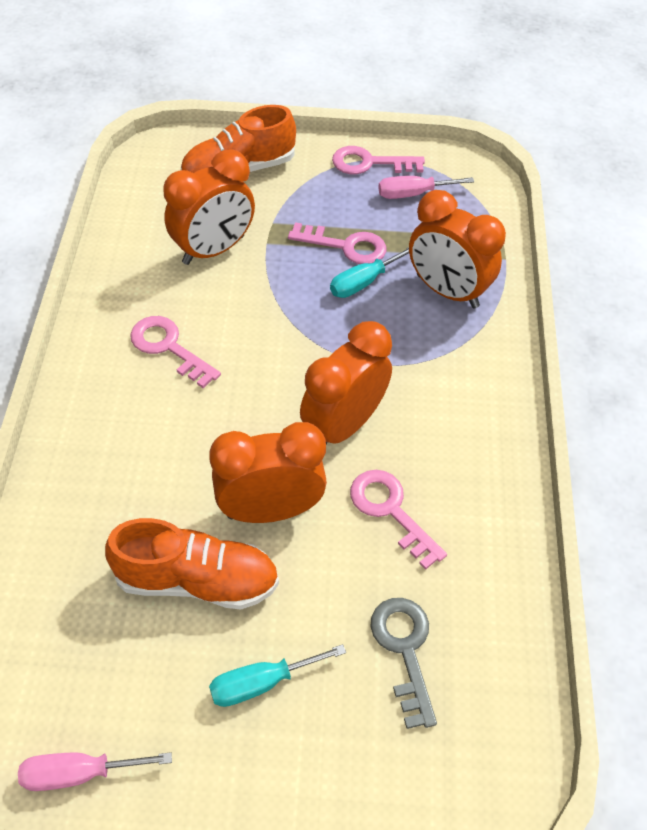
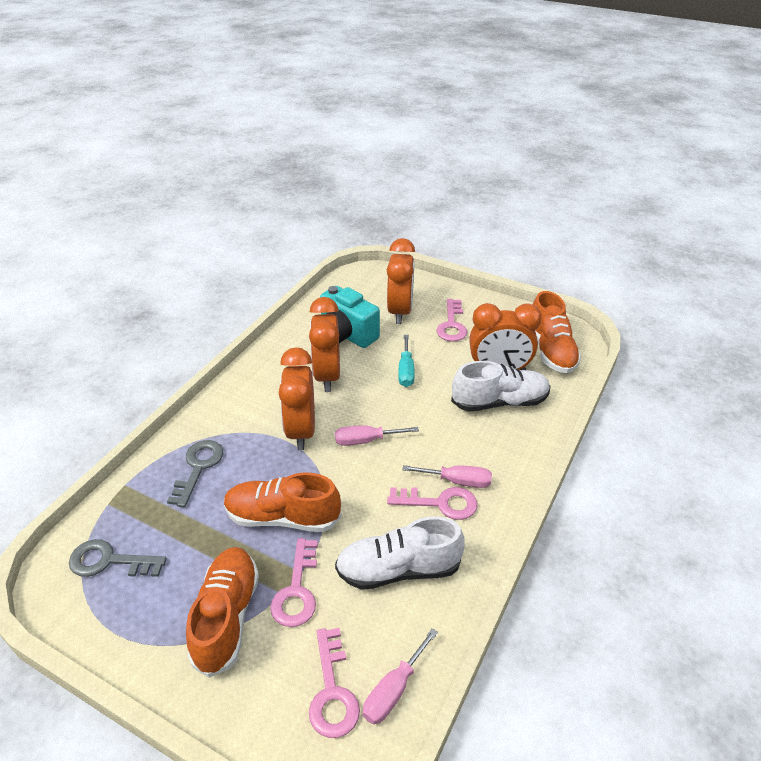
grey key: 1 -> 2
orange shoe: 2 -> 3
pink screwdriver: 2 -> 3
turquoise camera: 0 -> 1
turquoise screwdriver: 2 -> 1
white shoe: 0 -> 2

